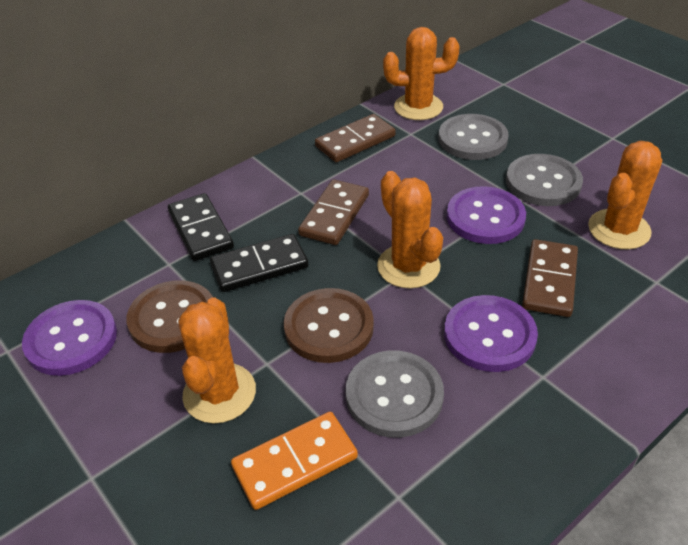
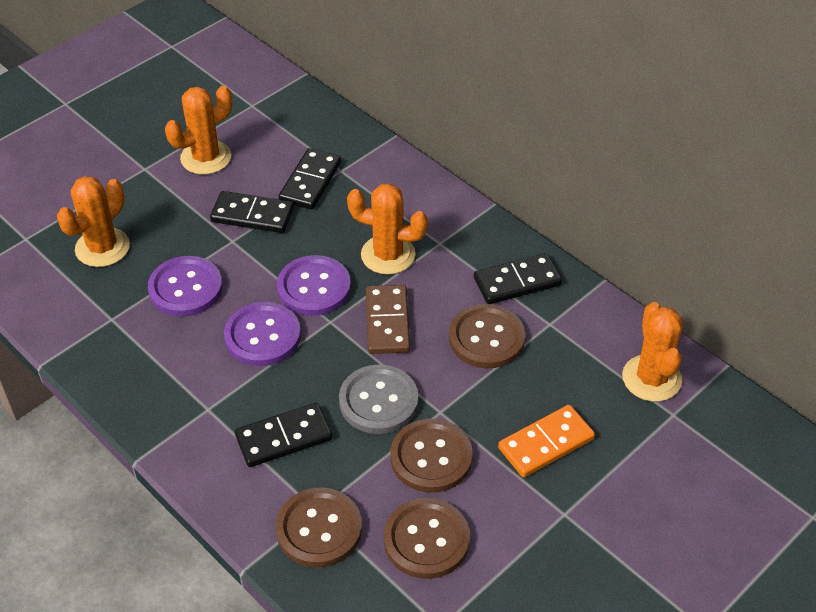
black domino: 2 -> 4
brown button: 2 -> 4
brown domino: 3 -> 1
grey button: 3 -> 1

